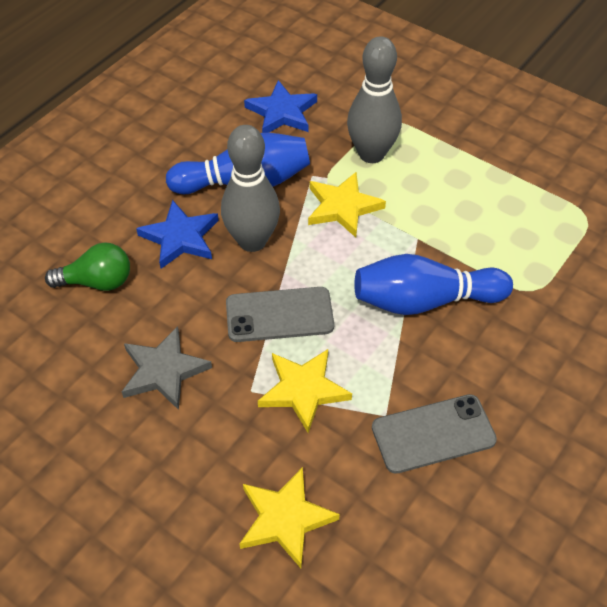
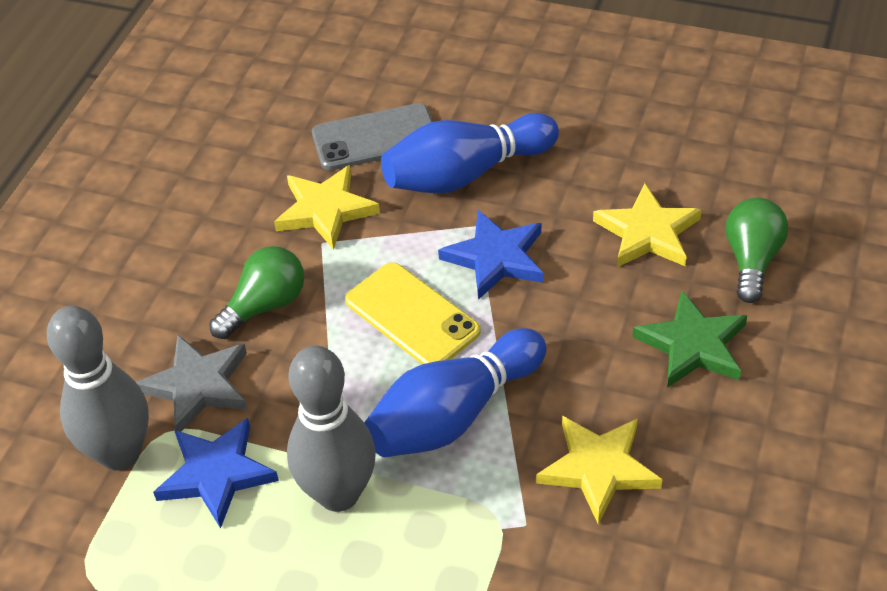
green light bulb: 1 -> 2
green star: 0 -> 1
grey phone: 2 -> 1
yellow phone: 0 -> 1

